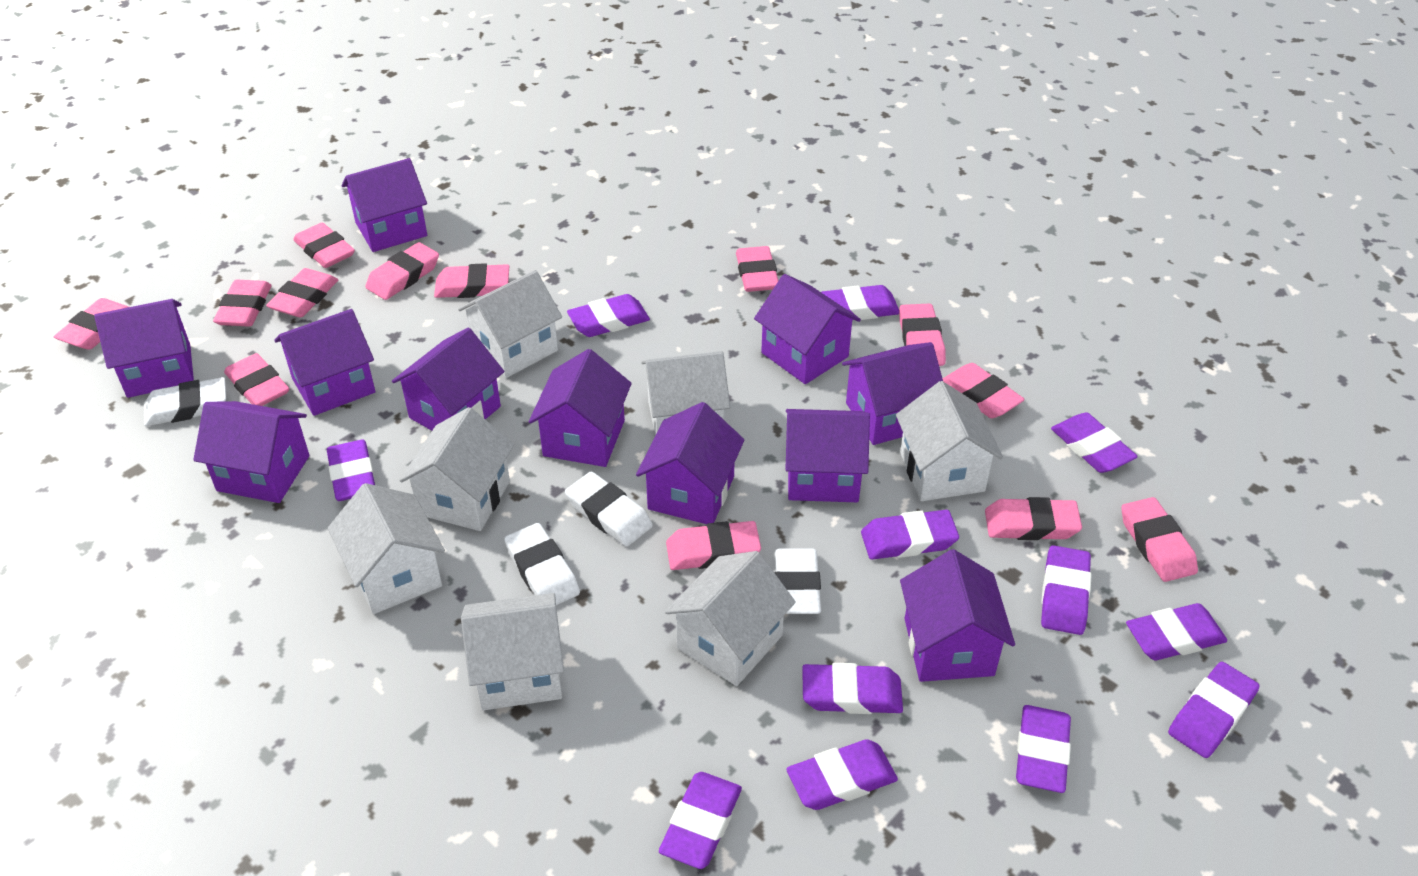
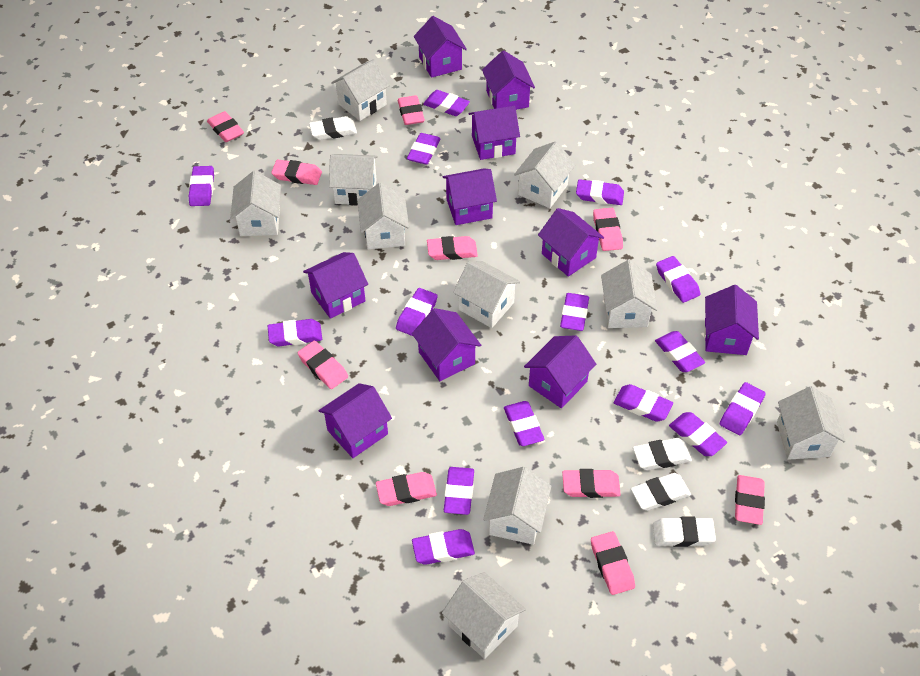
pink eraser: 13 -> 10
purple eraser: 12 -> 15
purple house: 11 -> 10
white house: 7 -> 10

